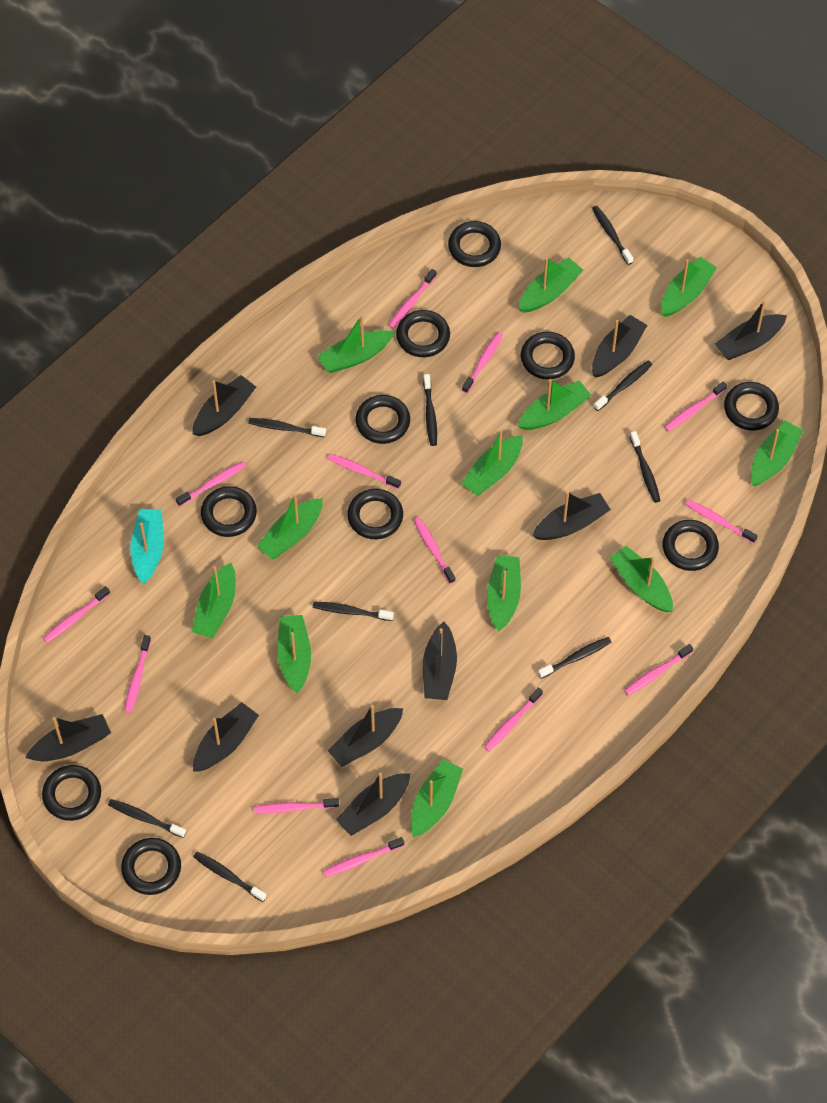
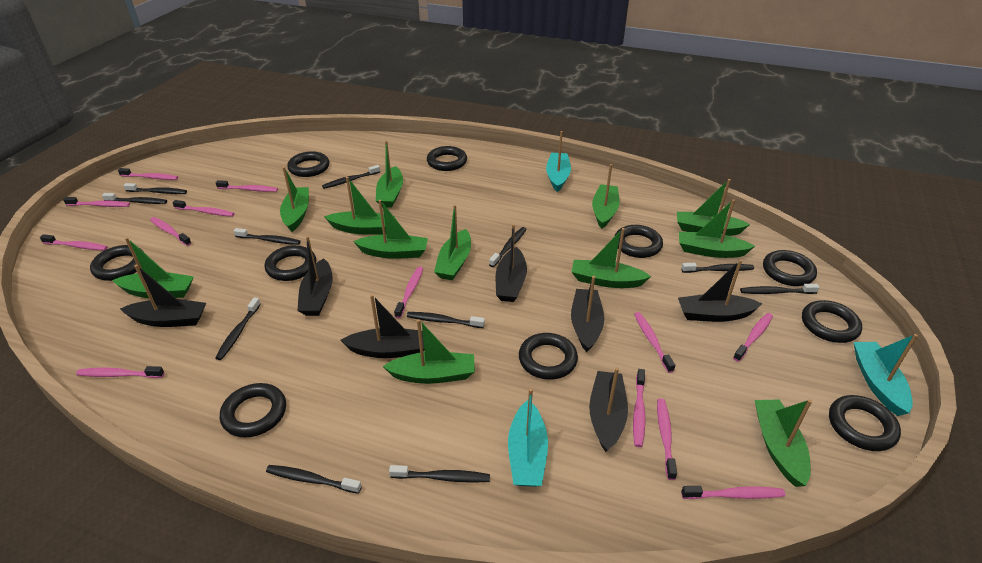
black boat: 9 -> 7
black toothbrush: 9 -> 11
turquoise boat: 1 -> 3

